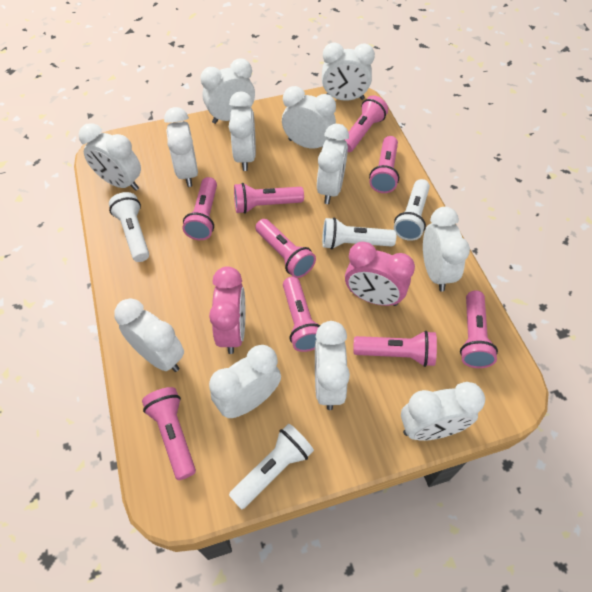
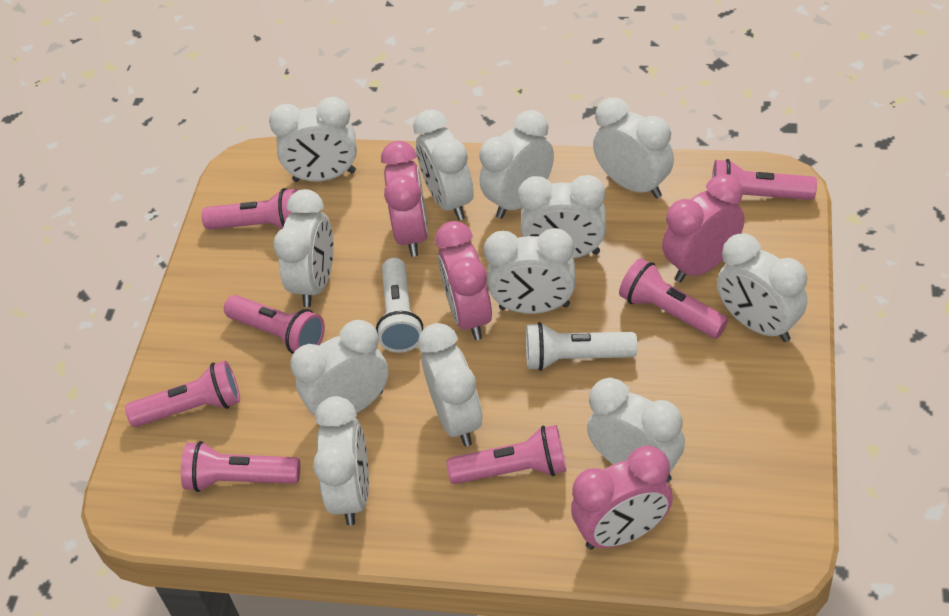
pink clock: 2 -> 4
pink flashlight: 9 -> 7
white flashlight: 4 -> 2

